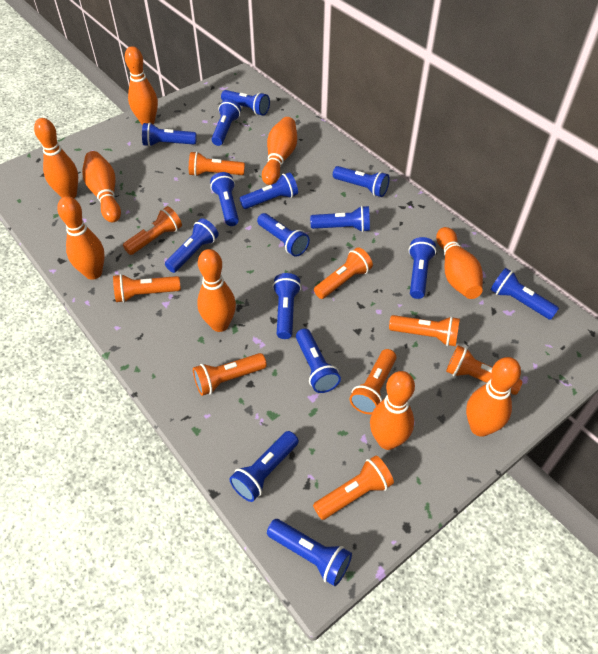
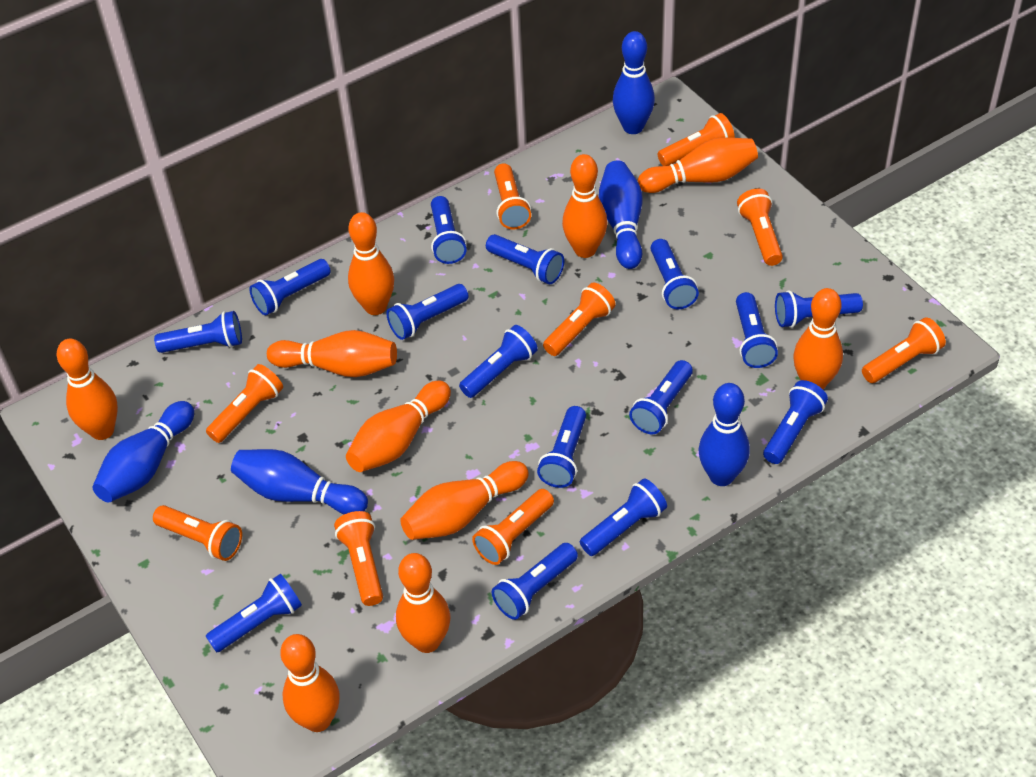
blue bowling pin: 0 -> 5
orange bowling pin: 9 -> 10

